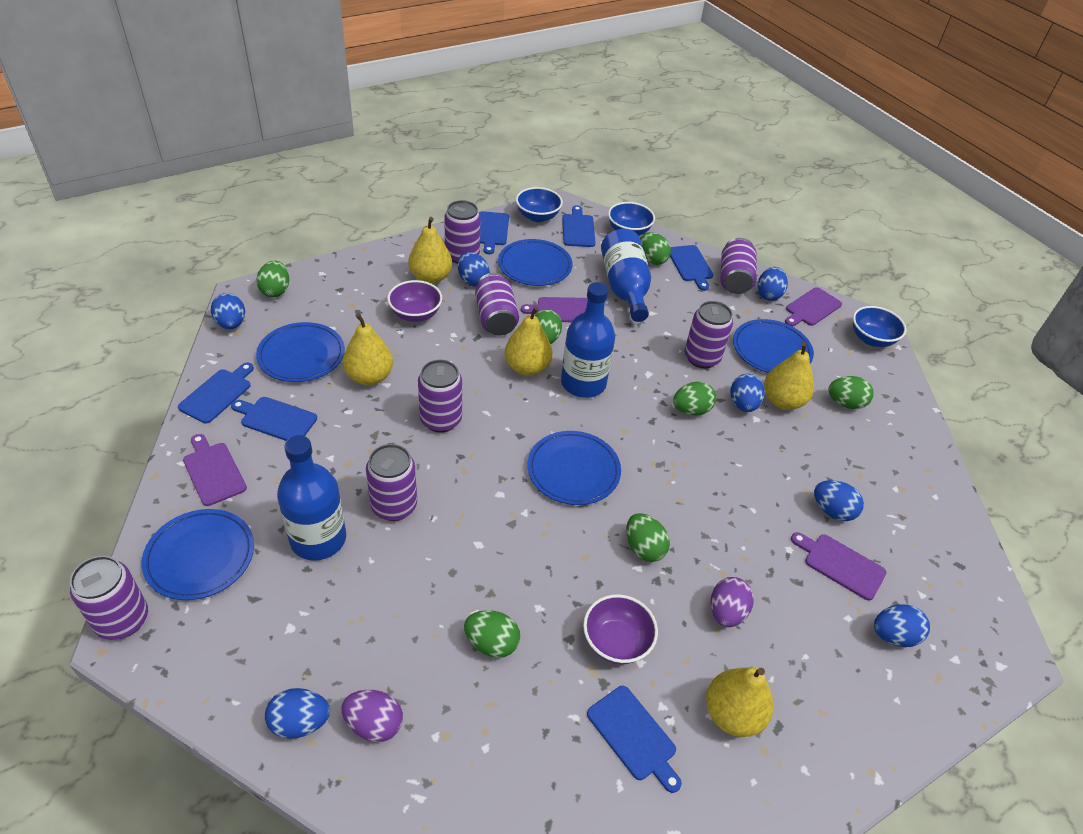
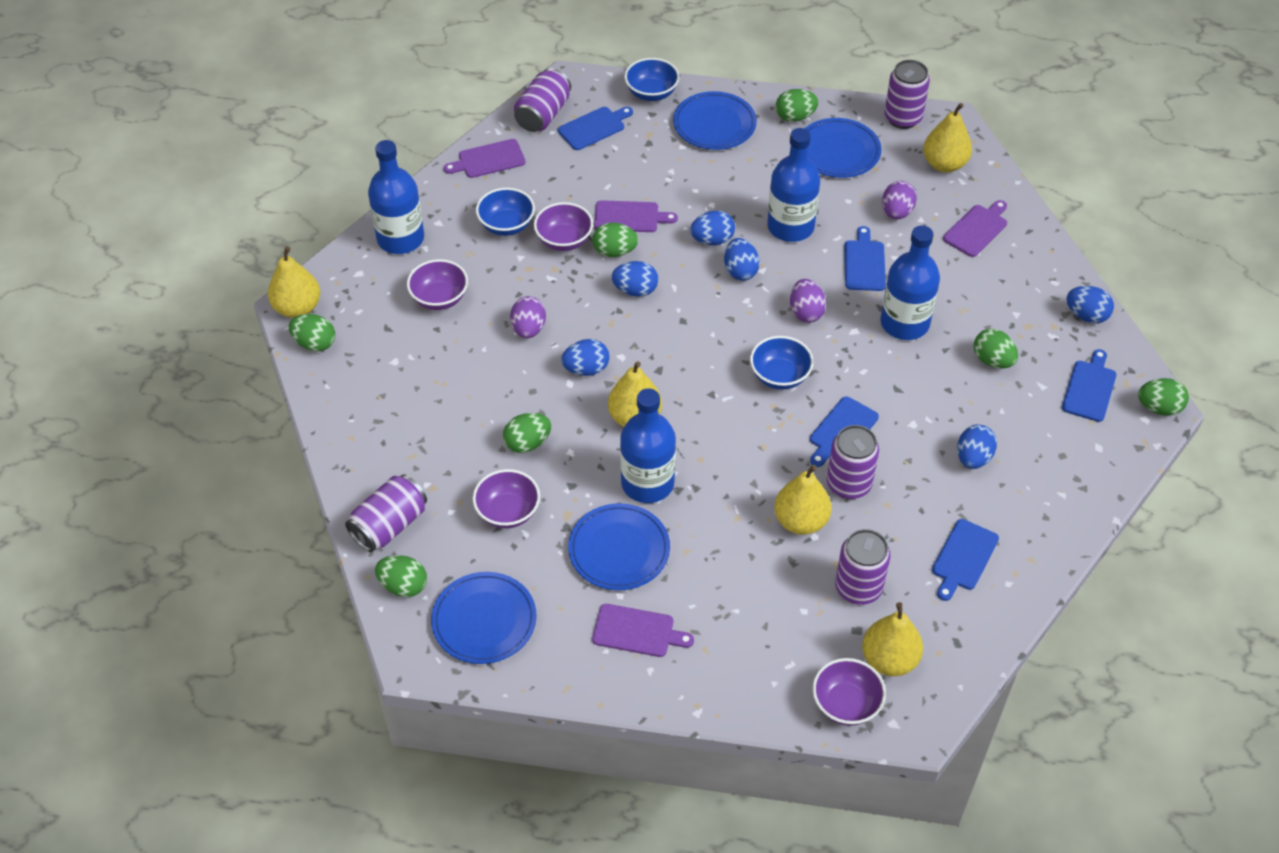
blue bottle: 3 -> 4
blue cutting board: 6 -> 5
blue egg: 7 -> 6
blue plate: 5 -> 4
purple bowl: 2 -> 4
purple can: 7 -> 5
purple egg: 2 -> 3

